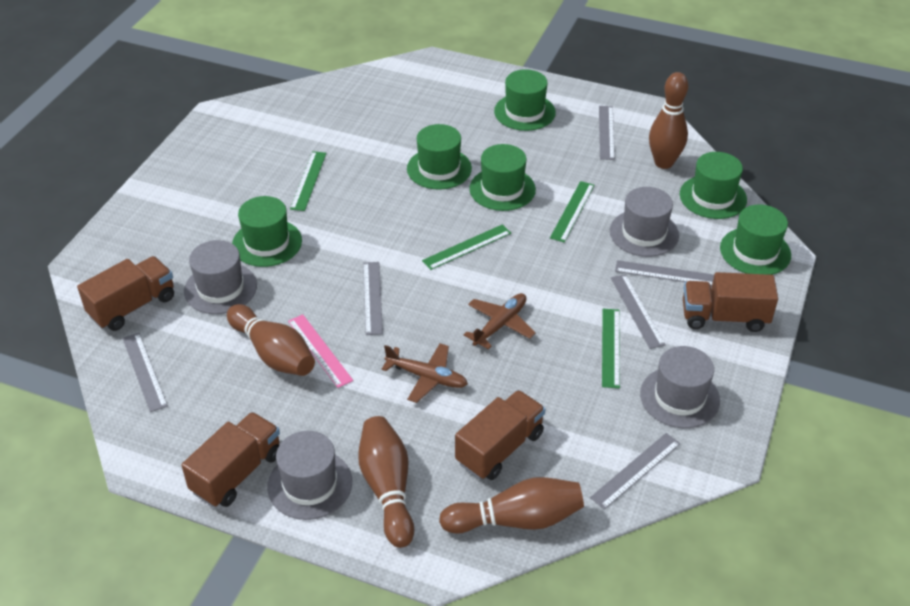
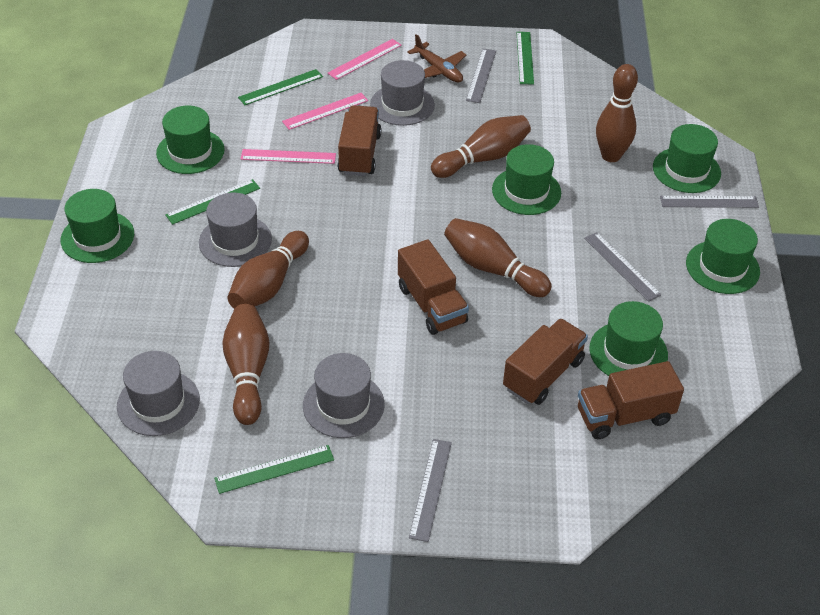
brown bowling pin: 4 -> 5
brown plane: 2 -> 1
grey ruler: 6 -> 4
pink ruler: 1 -> 3

